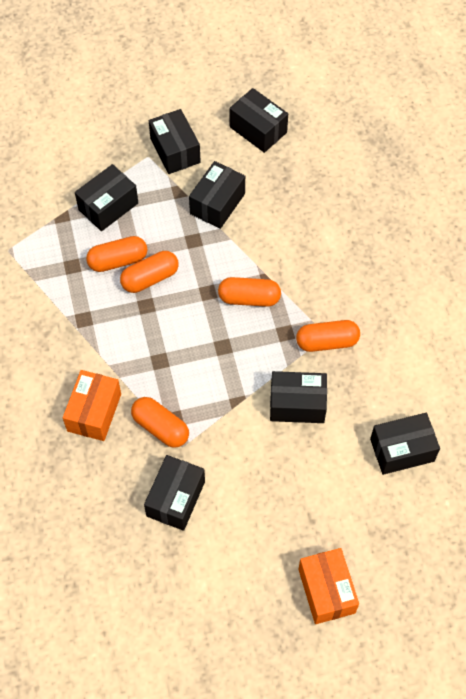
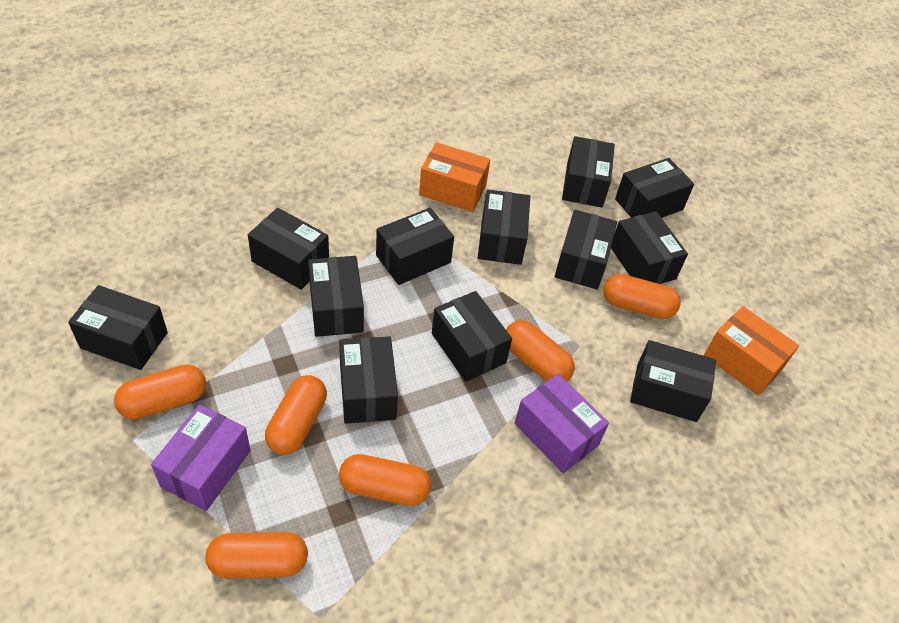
black box: 7 -> 12
orange capsule: 5 -> 6
purple box: 0 -> 2

